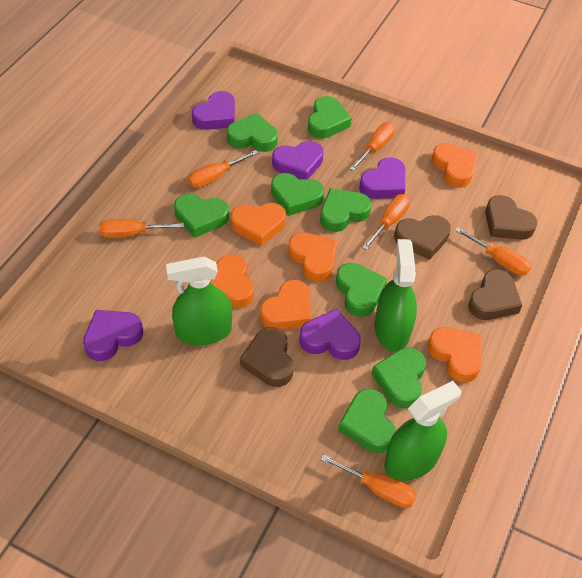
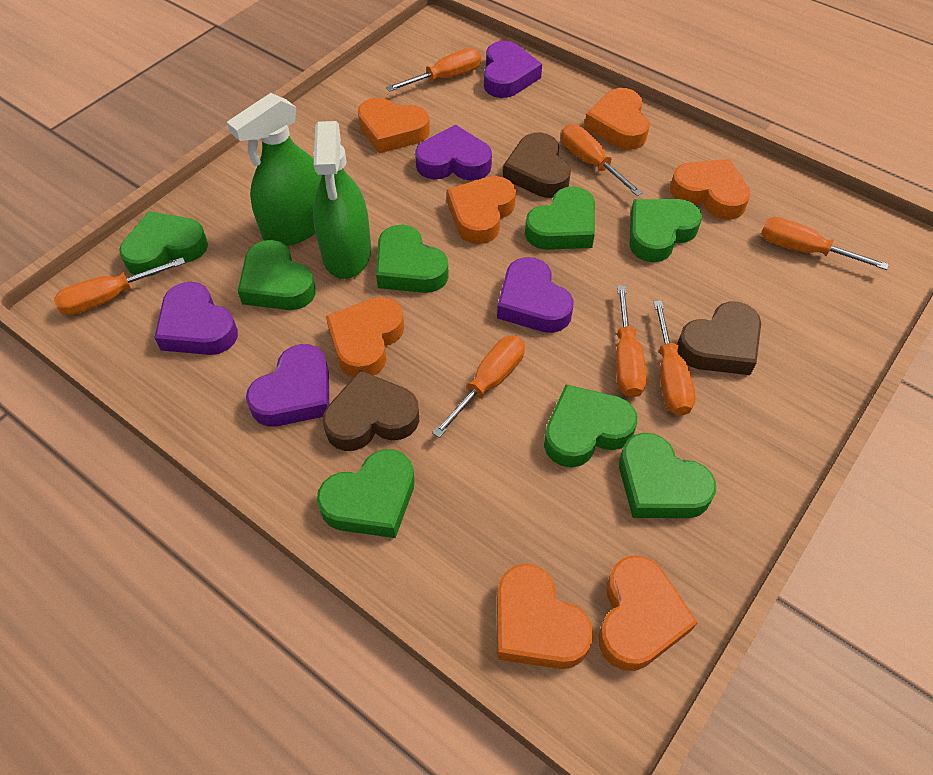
brown heart: 4 -> 3
green spray bottle: 3 -> 2
orange heart: 6 -> 7
orange screwdriver: 6 -> 7

